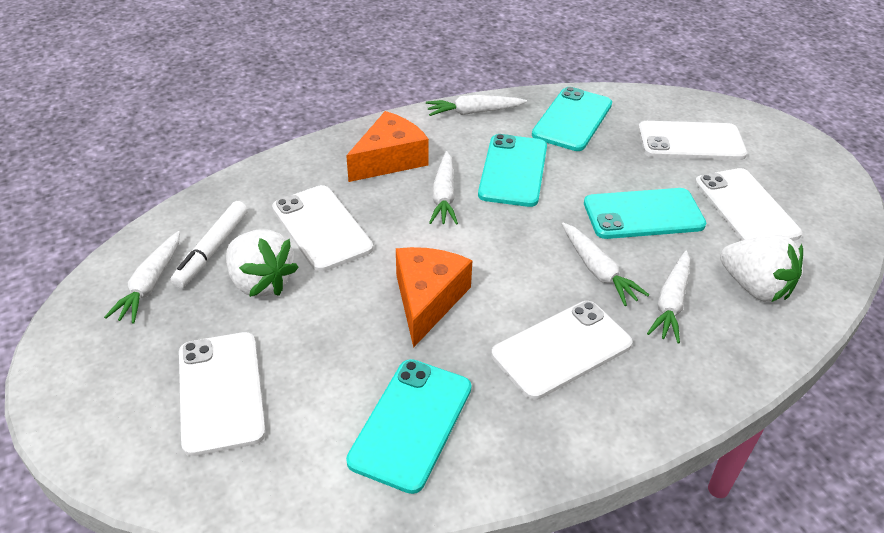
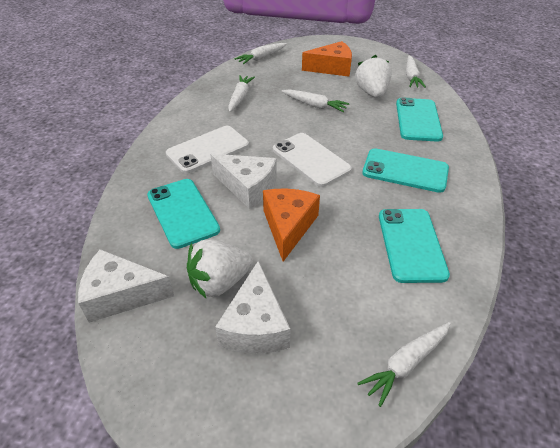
white cheese: 0 -> 3
white marker: 1 -> 0
white phone: 5 -> 2

